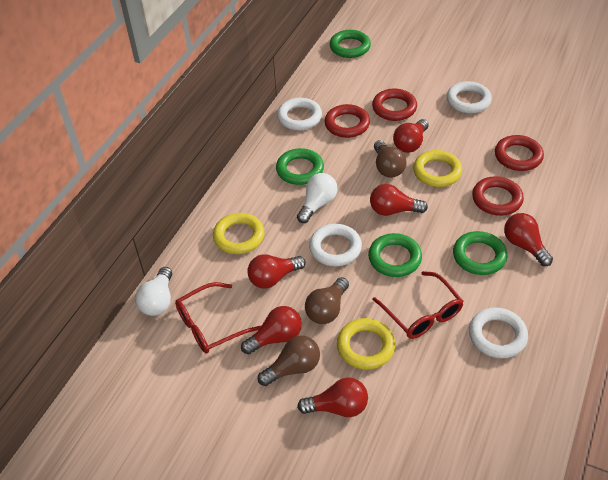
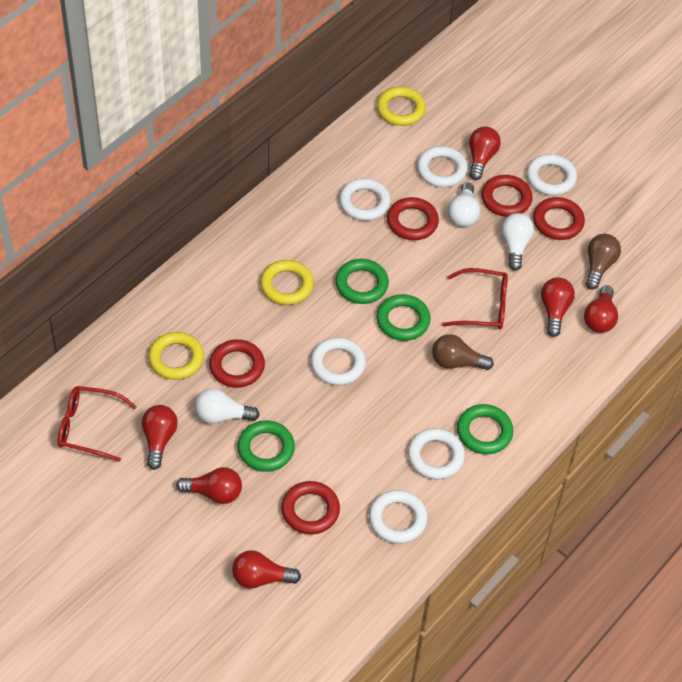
brown light bulb: 3 -> 2
red ring: 4 -> 5
white light bulb: 2 -> 3
white ring: 4 -> 6

